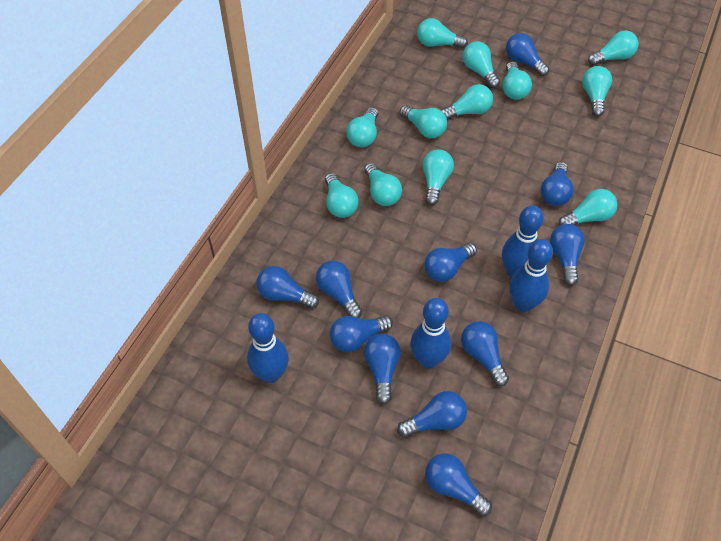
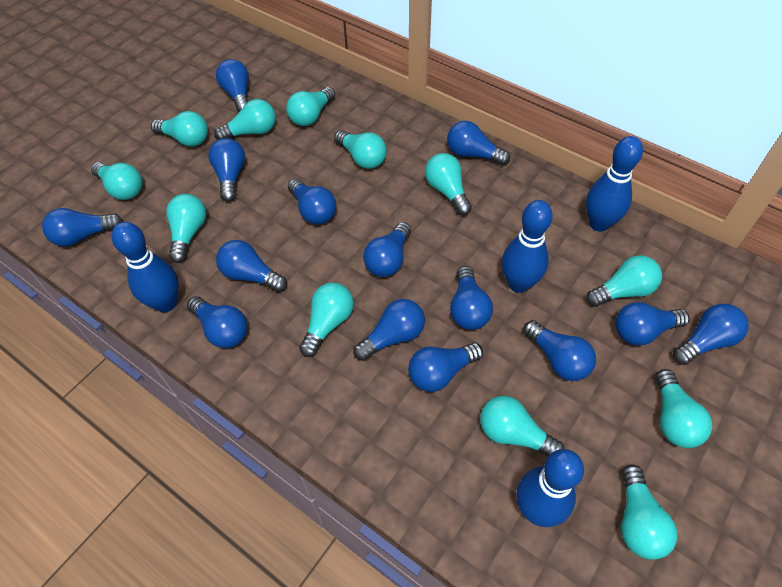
blue light bulb: 11 -> 14

